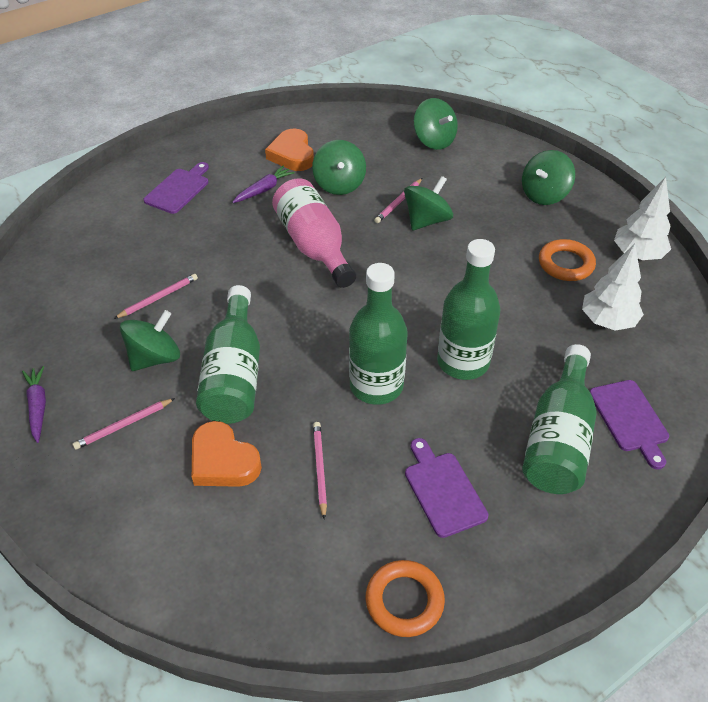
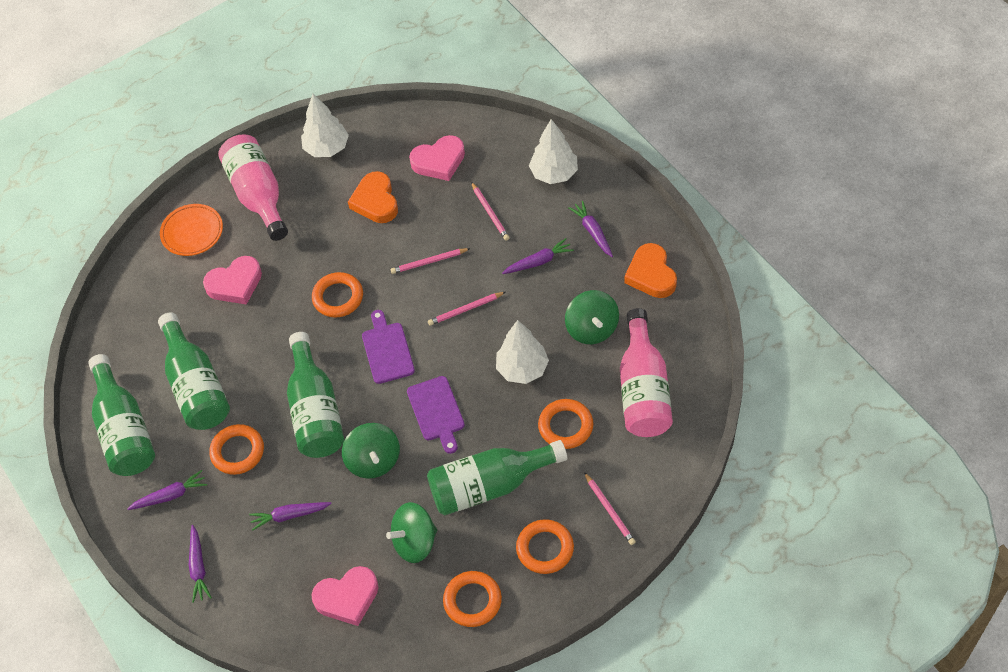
green spinning top: 5 -> 3
orange plate: 0 -> 1
orange ring: 2 -> 5
pink bottle: 1 -> 2
pink heart: 0 -> 3
purple carrot: 2 -> 5
purple cutting board: 3 -> 2
white tree: 2 -> 3

